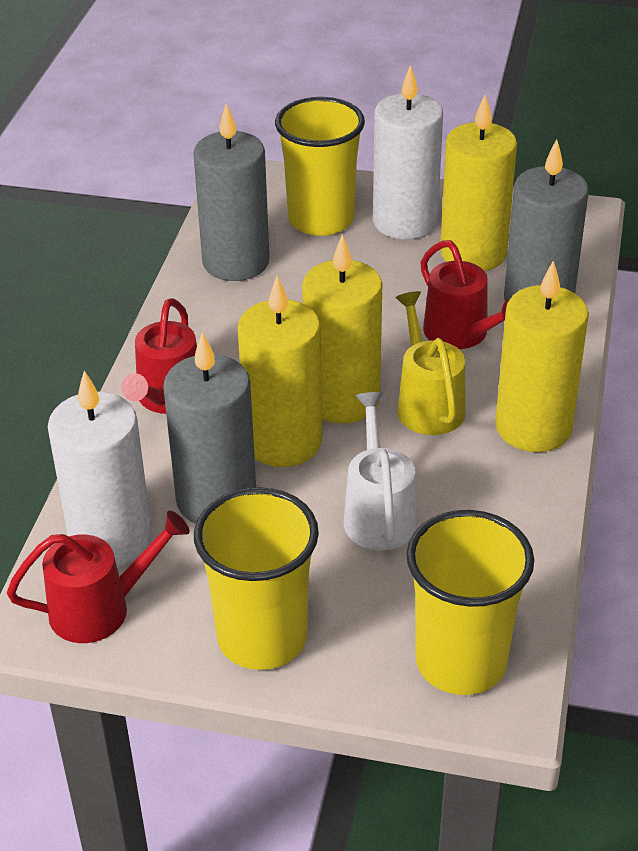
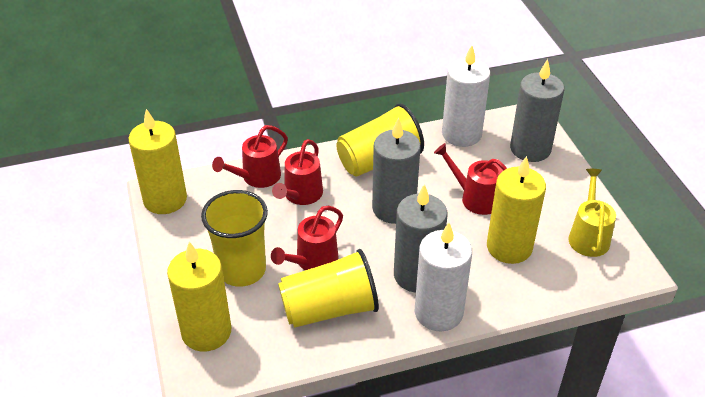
red watering can: 3 -> 4
white watering can: 1 -> 0
yellow candle: 4 -> 3

